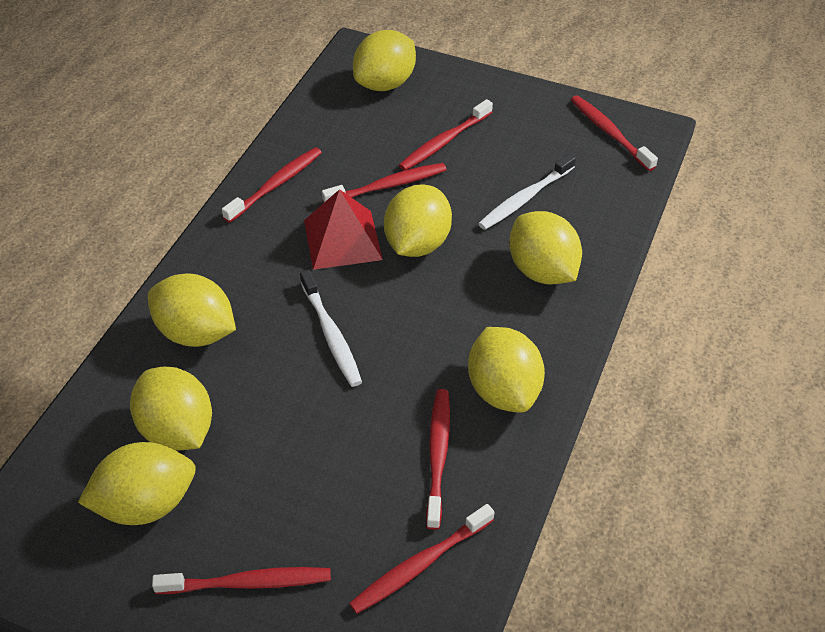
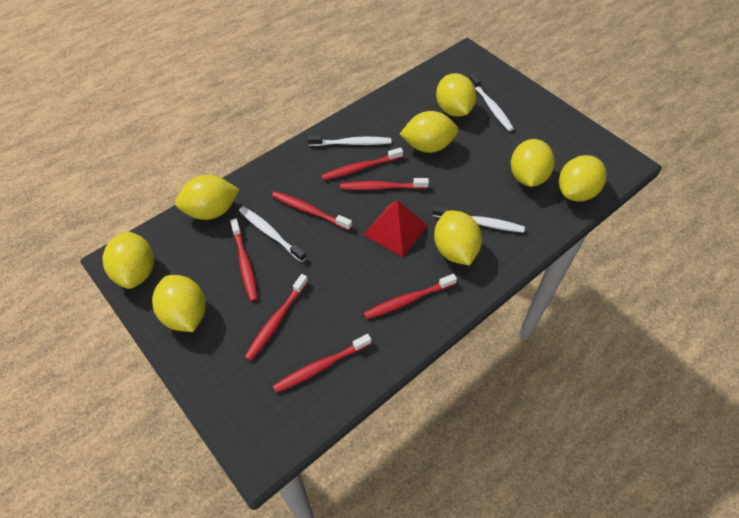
white toothbrush: 2 -> 4
yellow lemon: 7 -> 8

